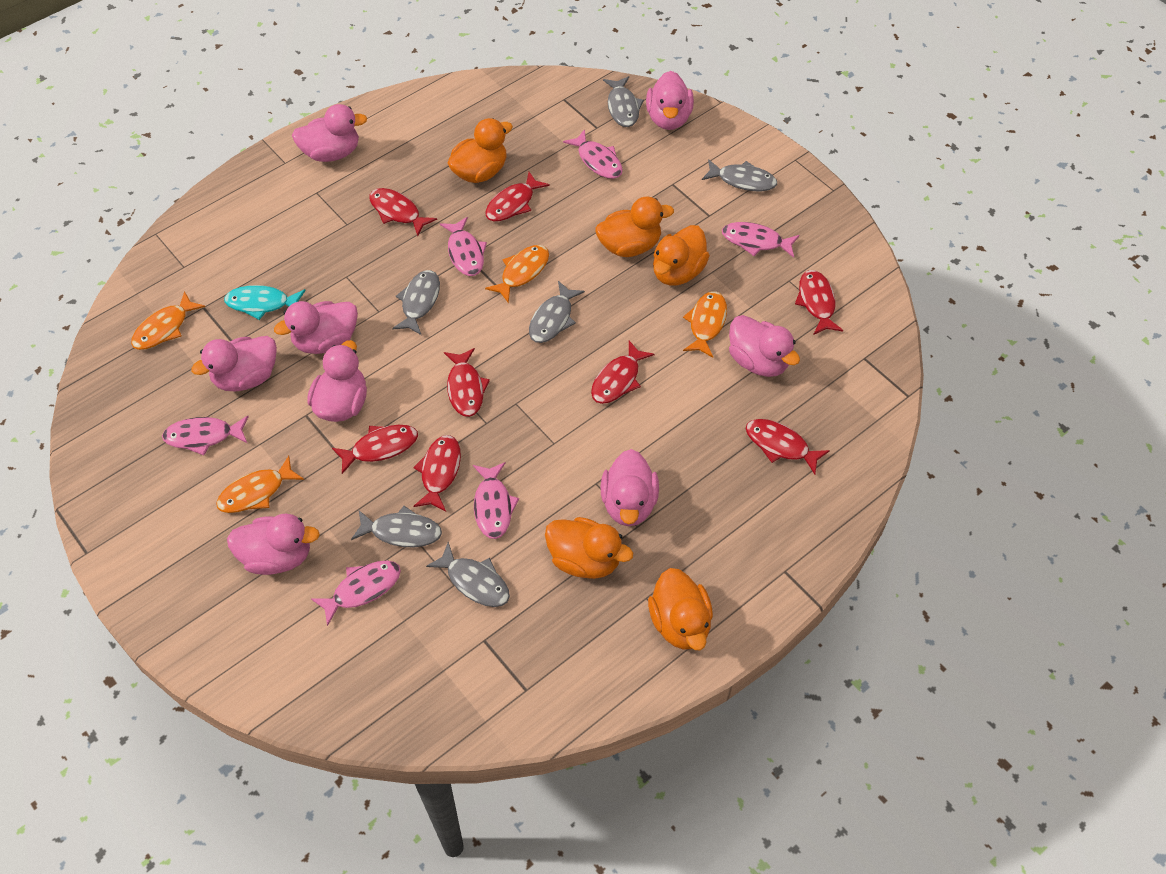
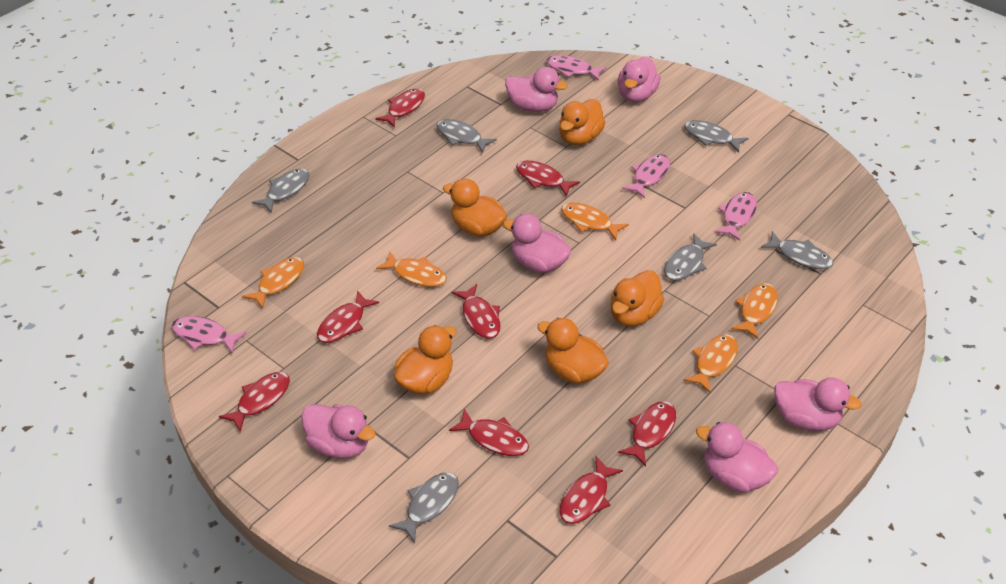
orange fish: 4 -> 5
pink duck: 8 -> 6
pink fish: 6 -> 4
turquoise fish: 1 -> 0

